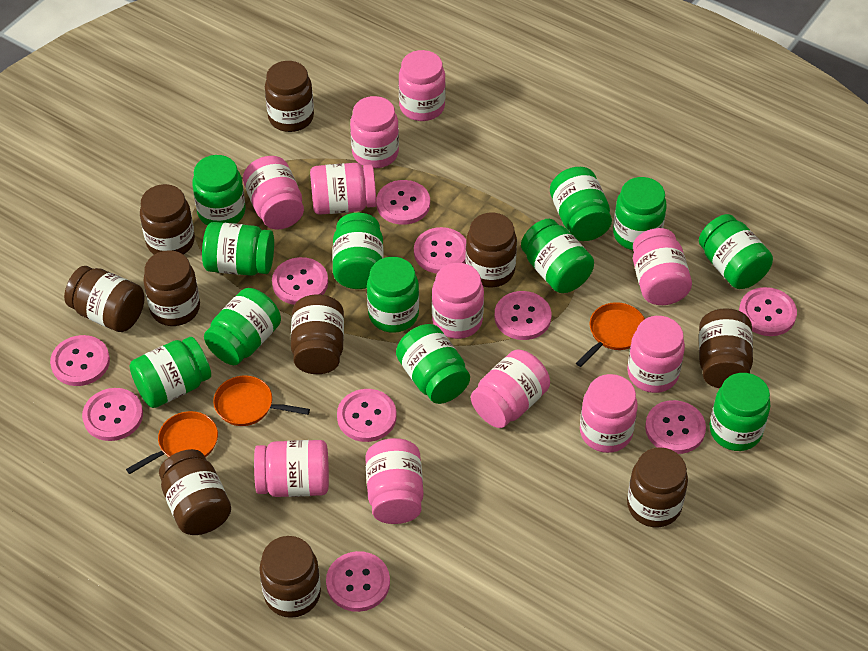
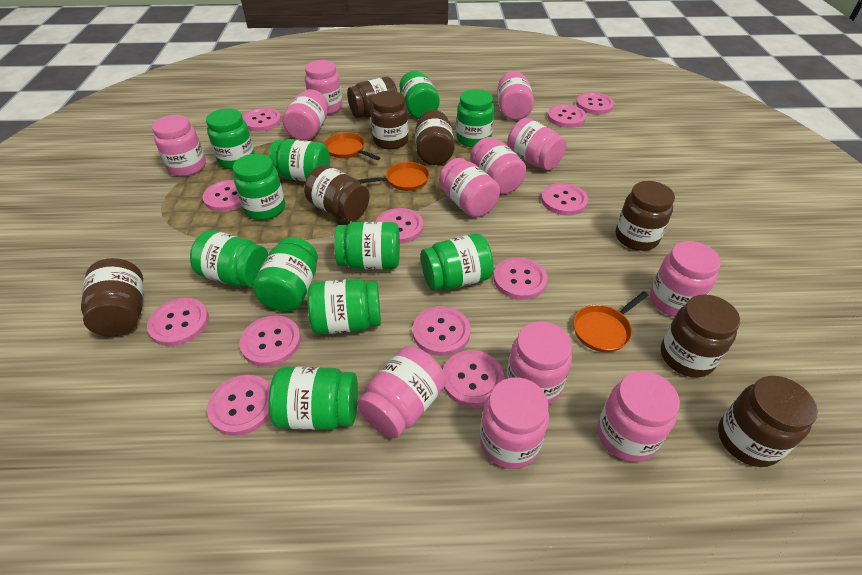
brown jar: 10 -> 8
green jar: 12 -> 11
pink button: 10 -> 12
pink jar: 11 -> 12

